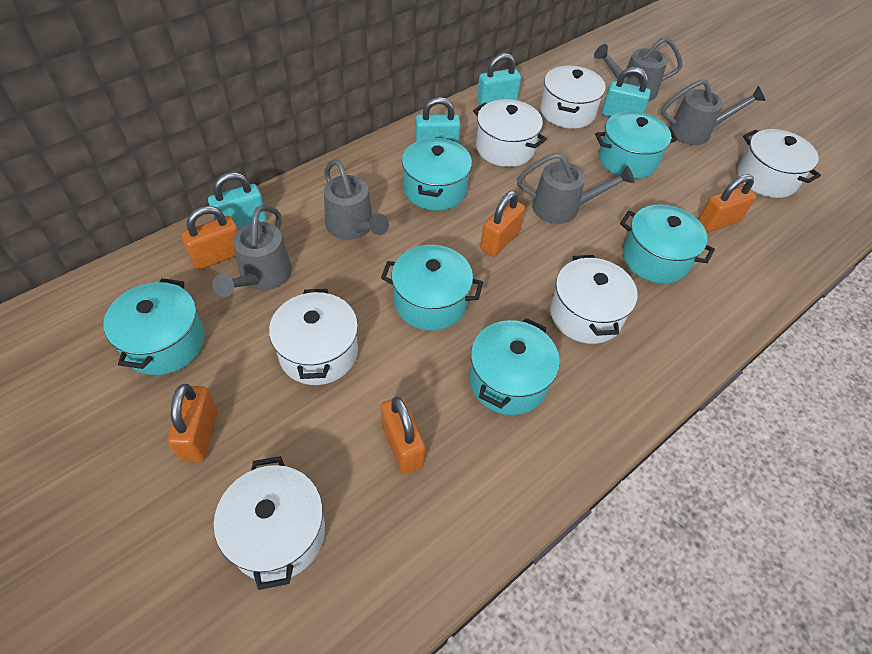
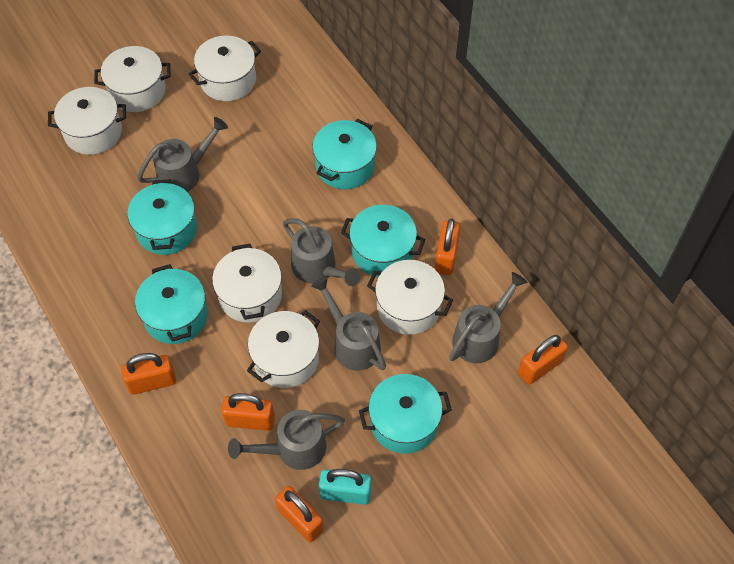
turquoise padlock: 4 -> 1
turquoise pot: 6 -> 5

